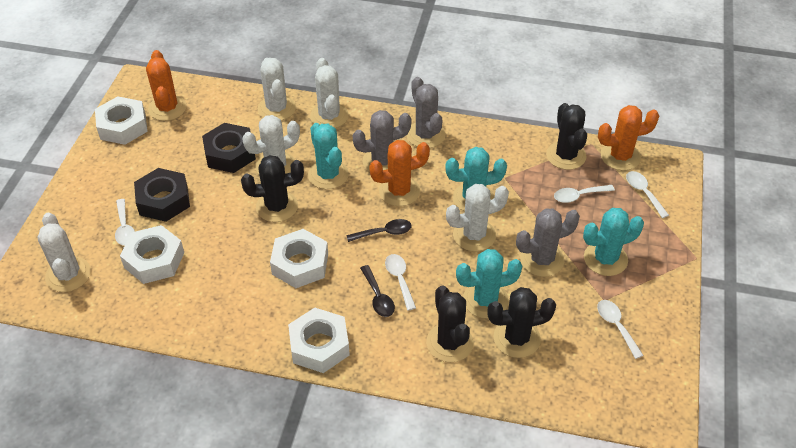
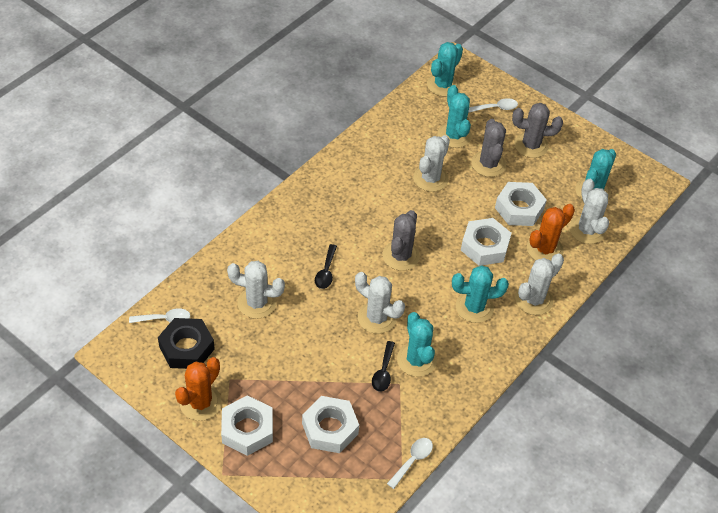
black cactus: 4 -> 0
black nut: 2 -> 1
orange cactus: 3 -> 2
turquoise cactus: 4 -> 5
white spoon: 5 -> 3

